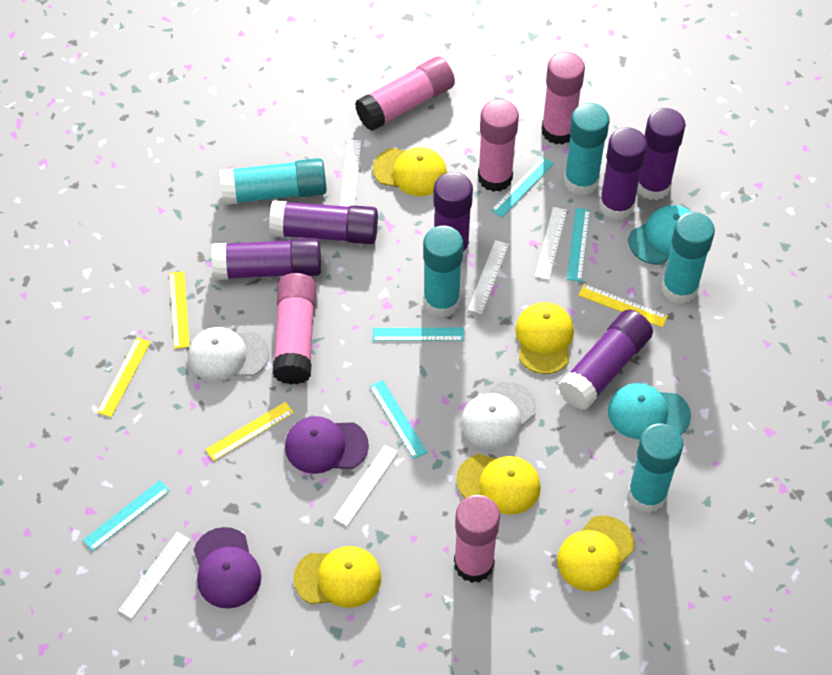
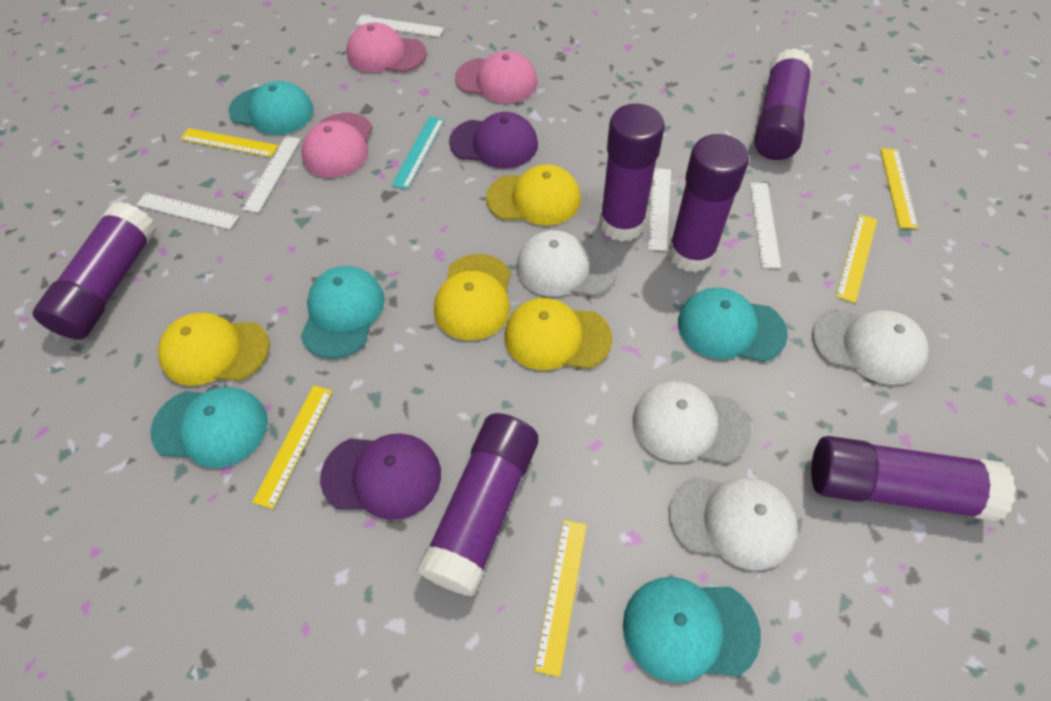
pink cap: 0 -> 3
pink glue stick: 5 -> 0
turquoise cap: 2 -> 5
turquoise glue stick: 5 -> 0
turquoise ruler: 5 -> 1
white cap: 2 -> 4
yellow cap: 5 -> 4
yellow ruler: 4 -> 5

